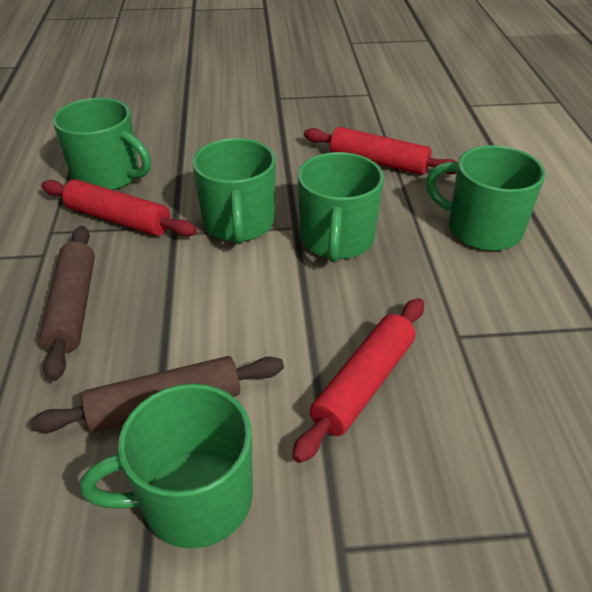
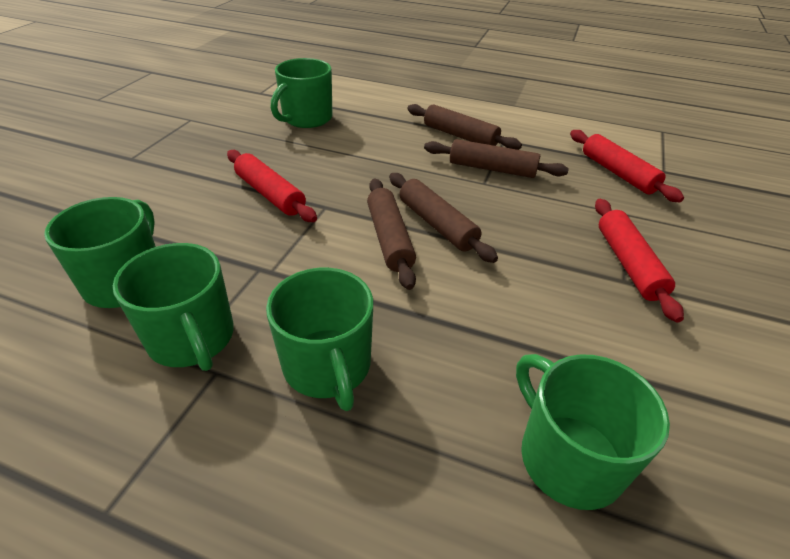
brown rolling pin: 2 -> 4

